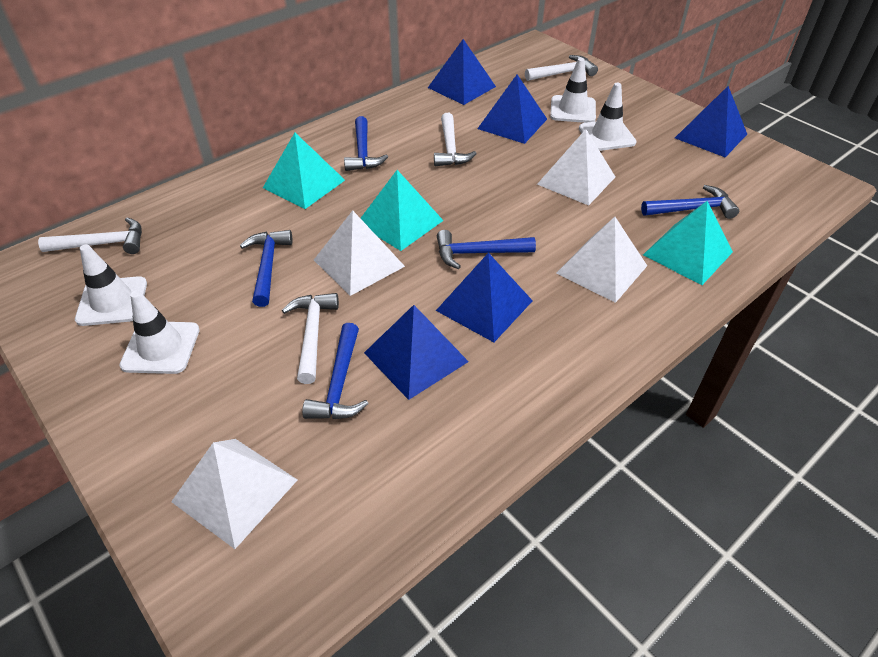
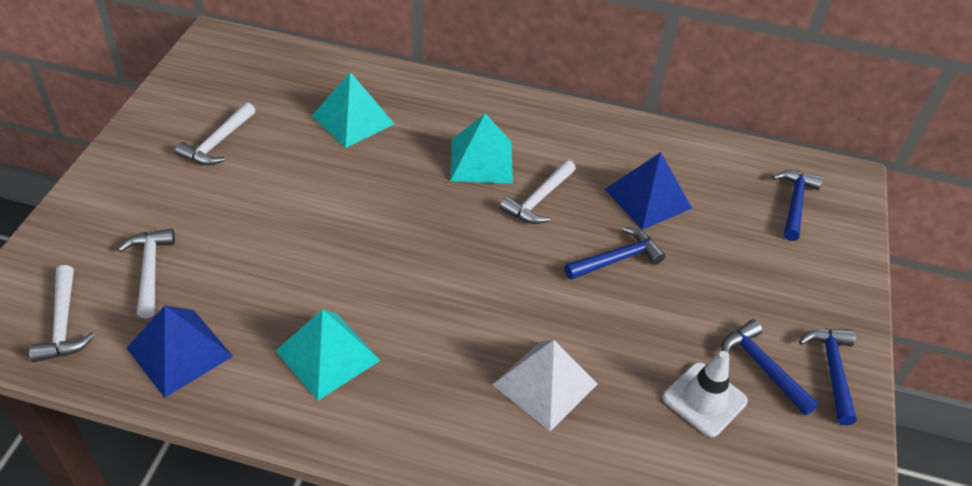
blue hammer: 5 -> 4
blue pyramid: 5 -> 2
white pyramid: 4 -> 1
white traffic cone: 4 -> 1

